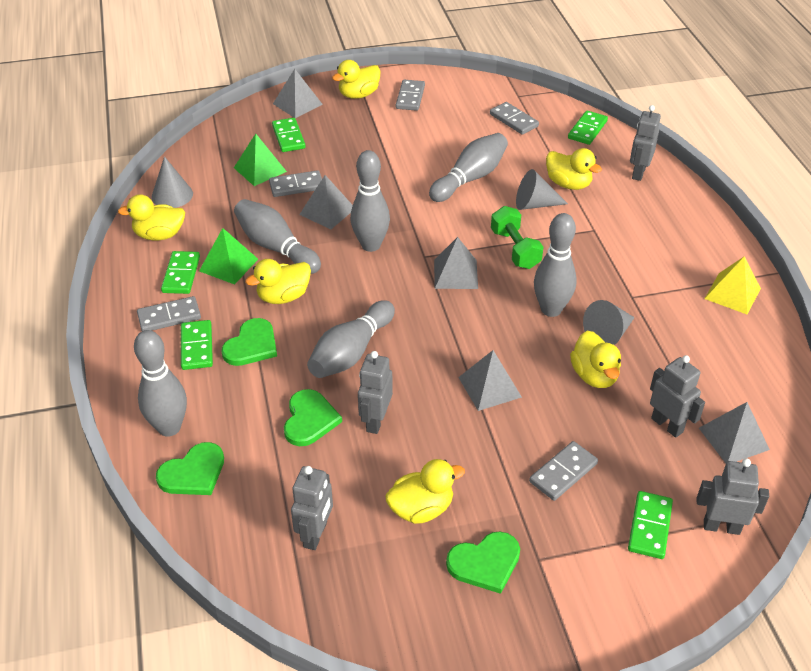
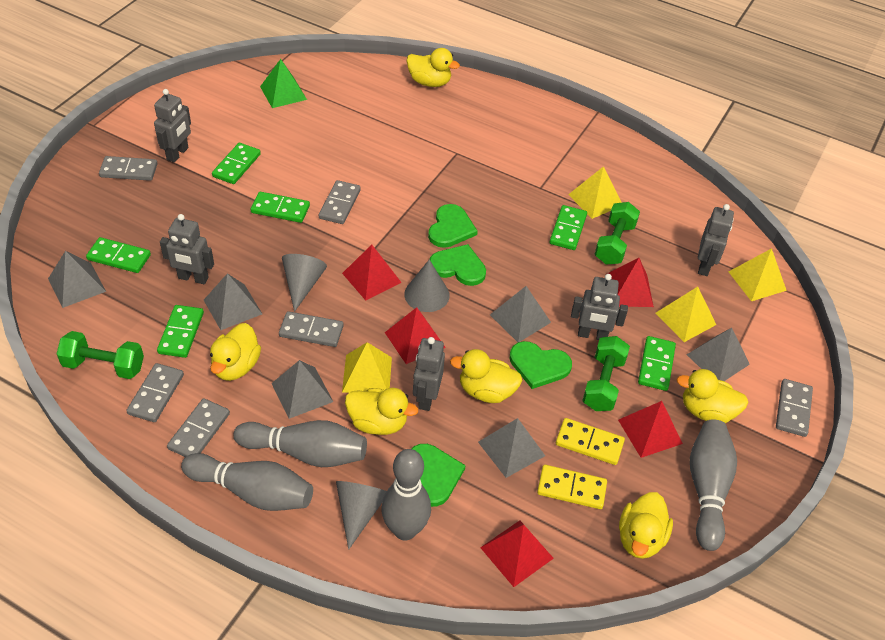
green domino: 5 -> 6
green dumbbell: 1 -> 3
green pyramid: 2 -> 1
grey bowling pin: 6 -> 4
grey domino: 5 -> 6
grey pyramid: 5 -> 6
red pyramid: 0 -> 5
yellow domino: 0 -> 2
yellow pyramid: 1 -> 4

